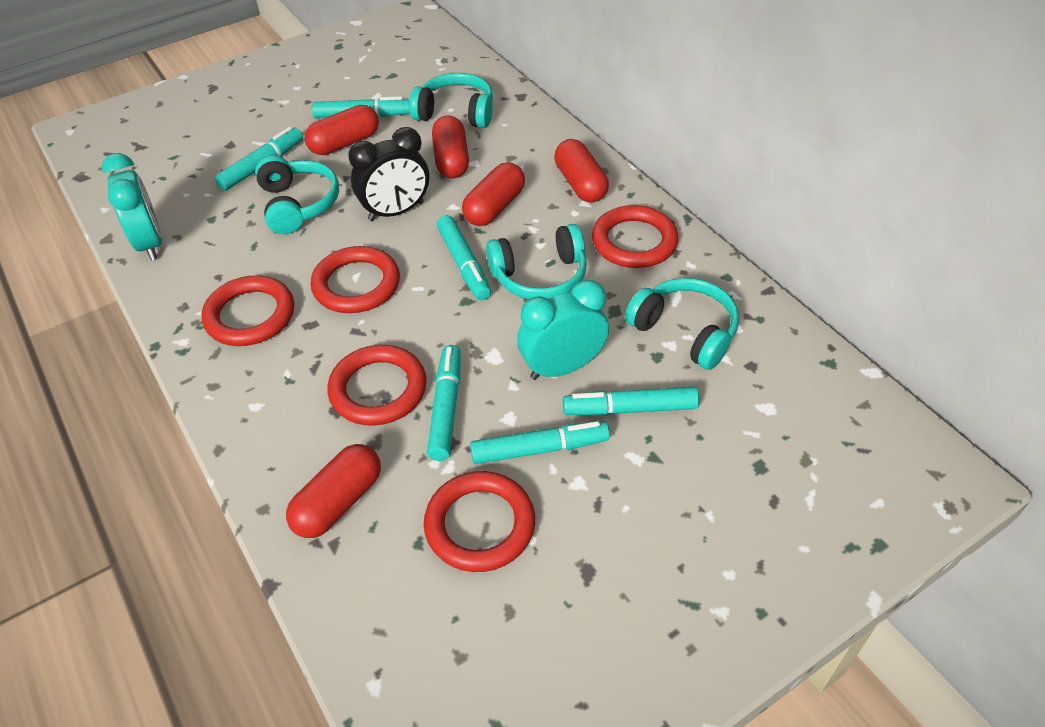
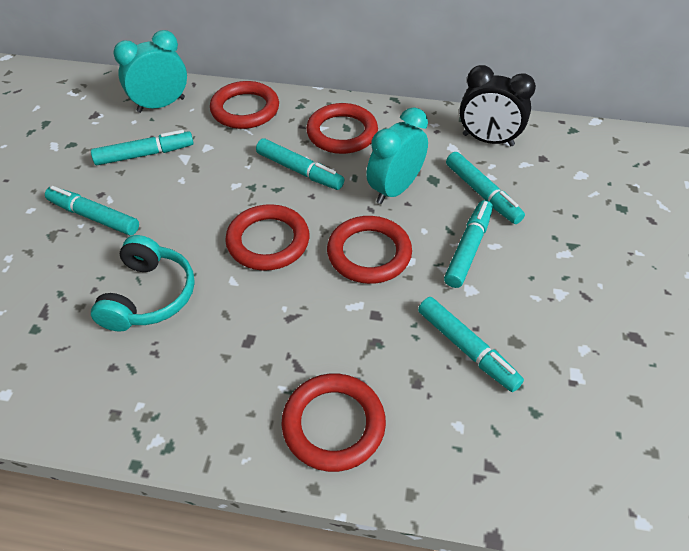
red capsule: 5 -> 0
turquoise headphones: 4 -> 1

